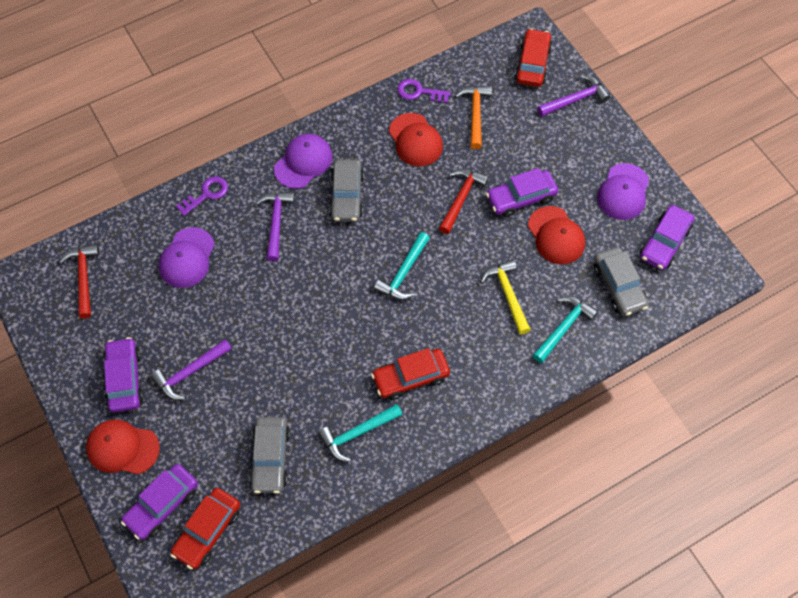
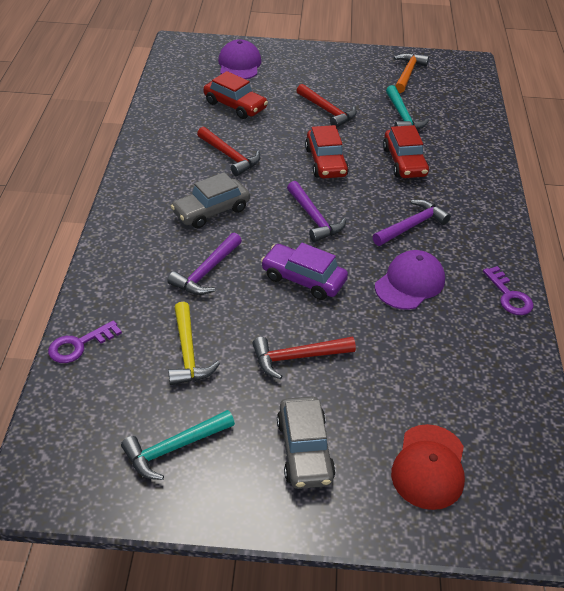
grey car: 3 -> 2
purple cap: 3 -> 2
purple car: 4 -> 1
red cap: 3 -> 1
red hammer: 2 -> 3
turquoise hammer: 3 -> 2

